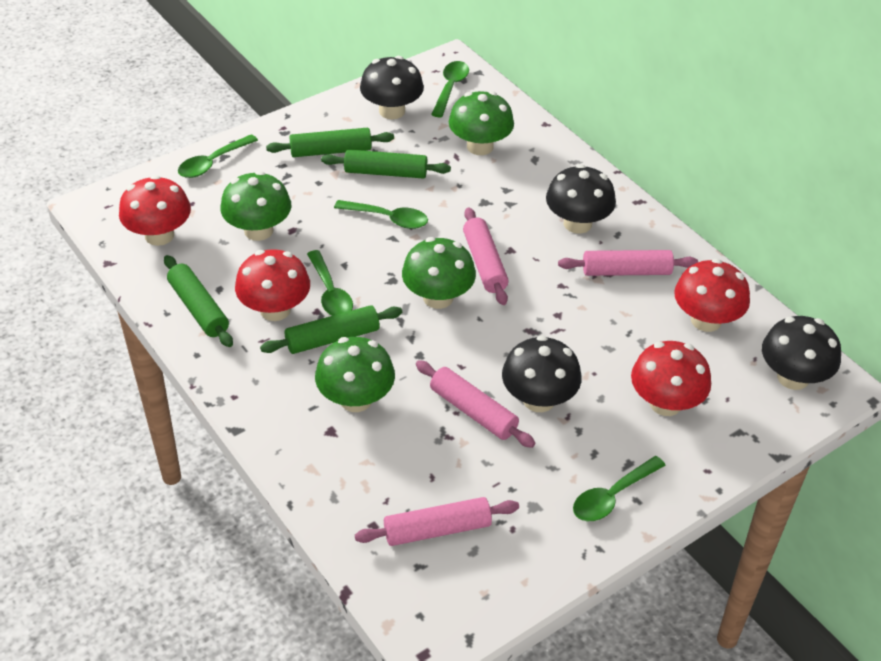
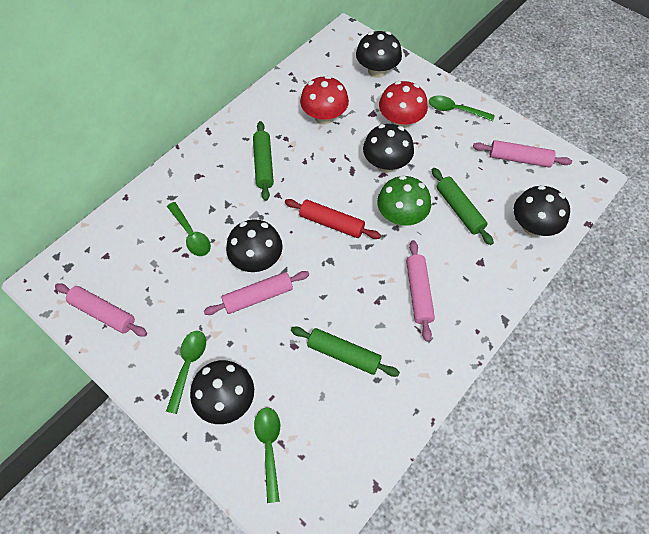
black mushroom: 4 -> 5
green mushroom: 4 -> 1
green rolling pin: 4 -> 3
green spoon: 5 -> 4
red mushroom: 4 -> 2
red rolling pin: 0 -> 1

